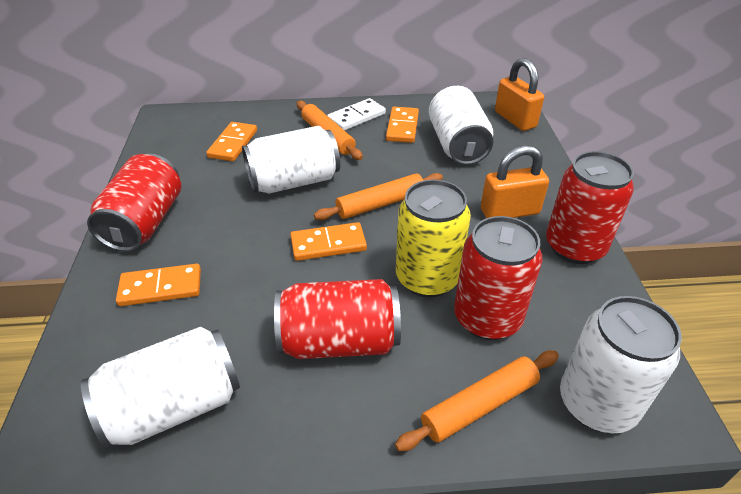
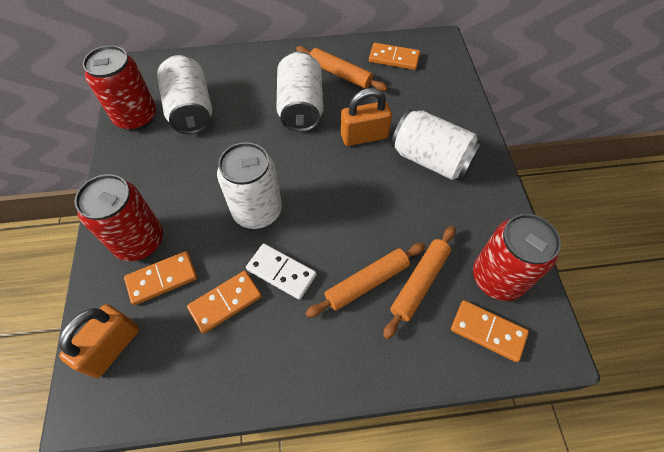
red can: 4 -> 3
yellow can: 1 -> 0

